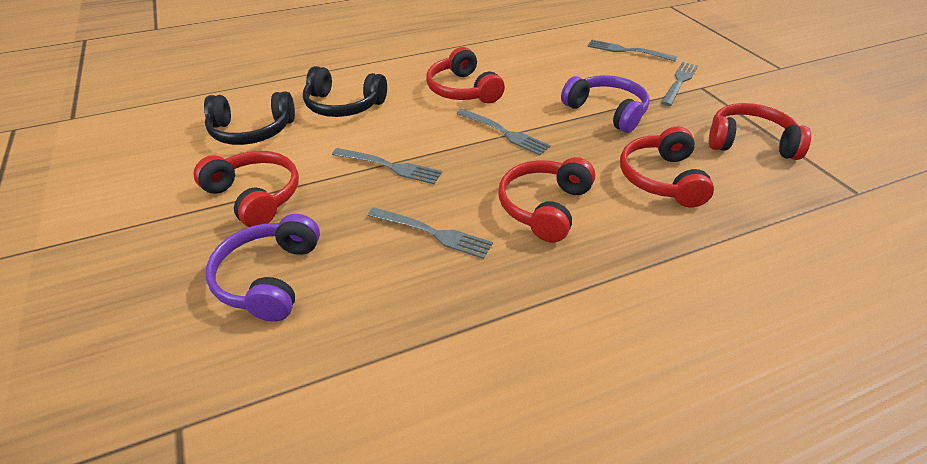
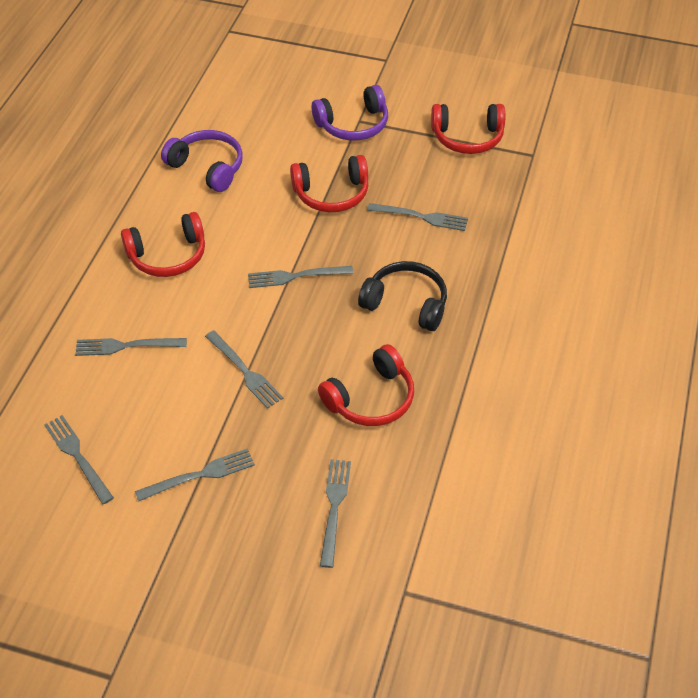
black headphones: 2 -> 1
grey fork: 5 -> 7
red headphones: 5 -> 4

